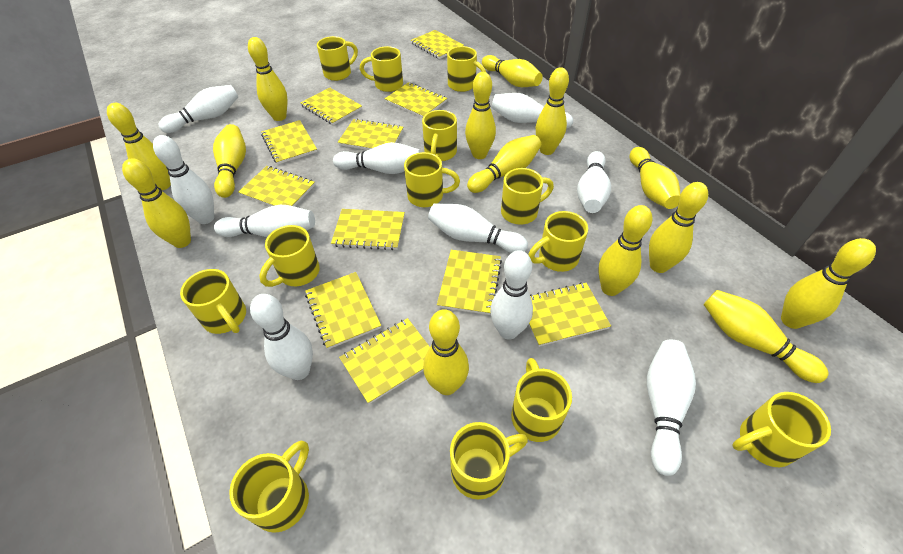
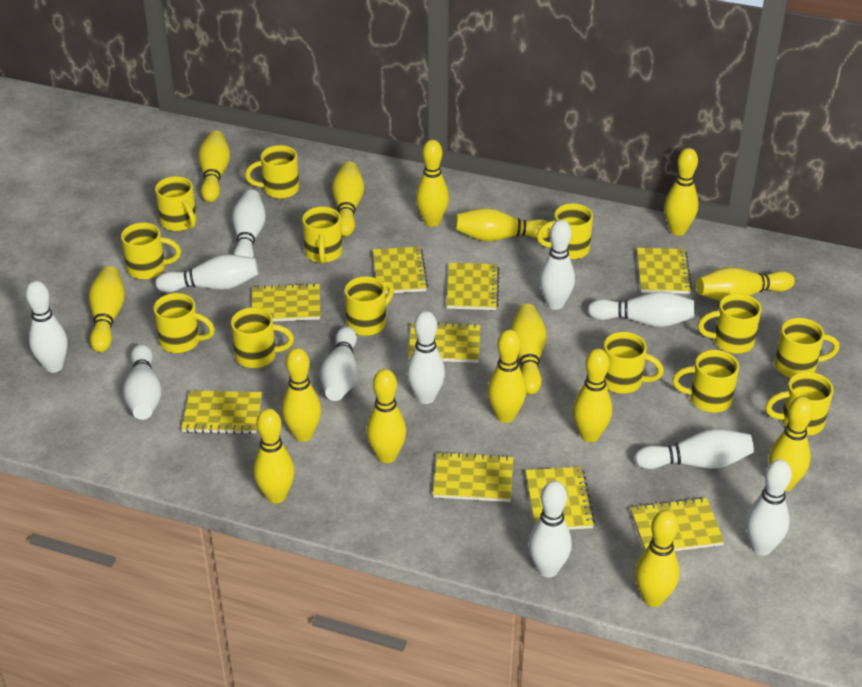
white bowling pin: 10 -> 11
yellow bowling pin: 14 -> 15
yellow notebook: 11 -> 9

